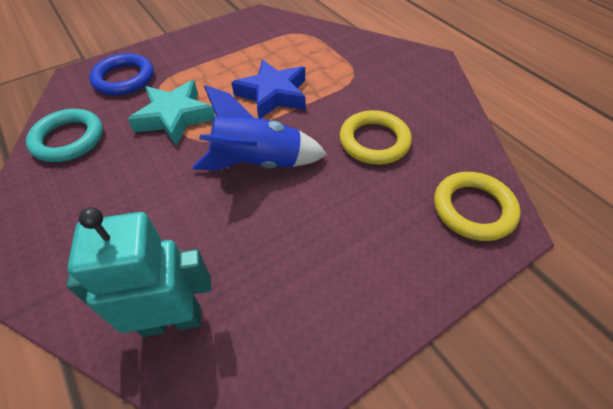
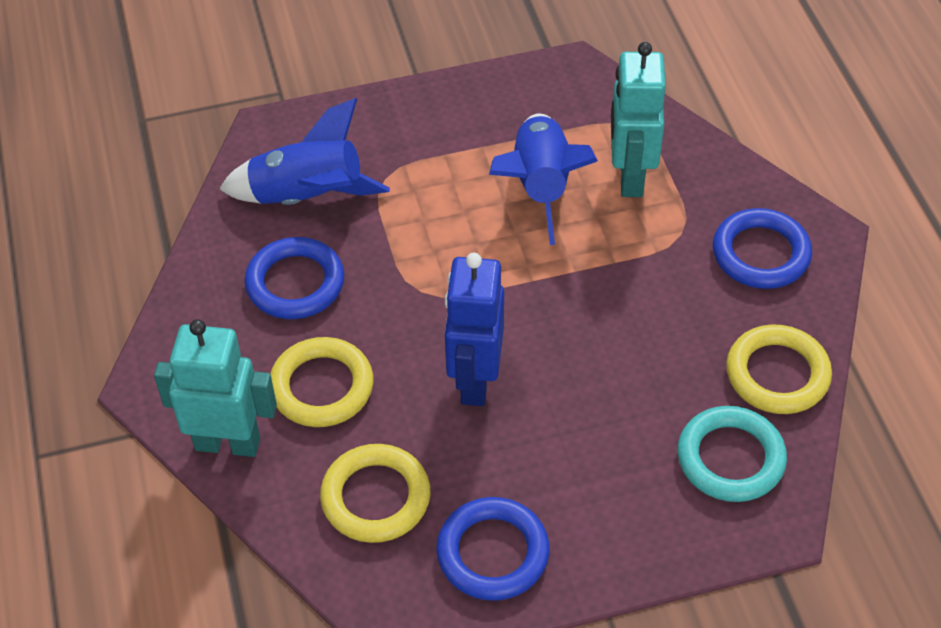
blue ring: 1 -> 3
blue robot: 0 -> 1
blue rocket: 1 -> 2
blue star: 1 -> 0
turquoise robot: 1 -> 2
turquoise star: 1 -> 0
yellow ring: 2 -> 3

